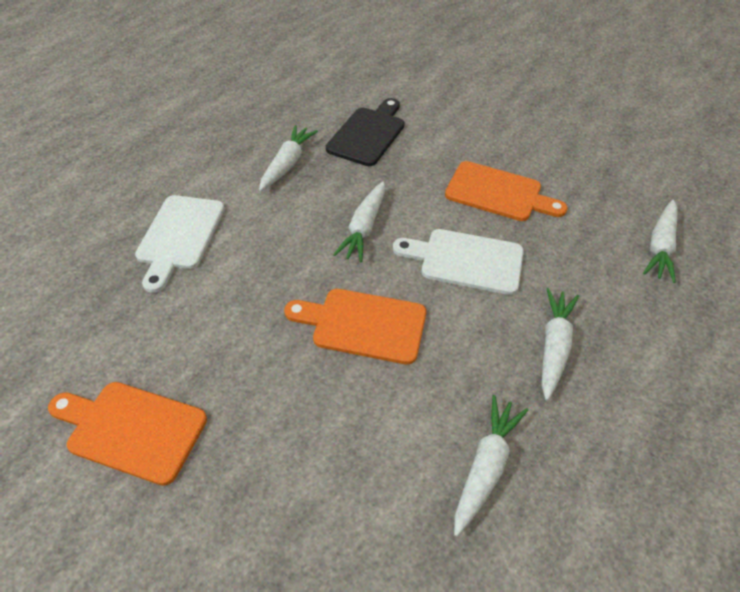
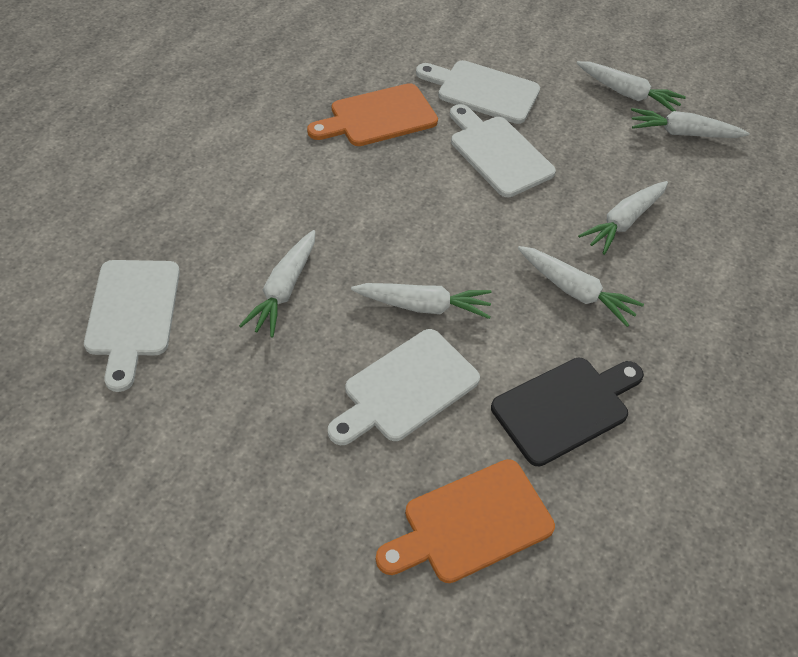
orange cutting board: 3 -> 2
white carrot: 5 -> 6
white cutting board: 2 -> 4

